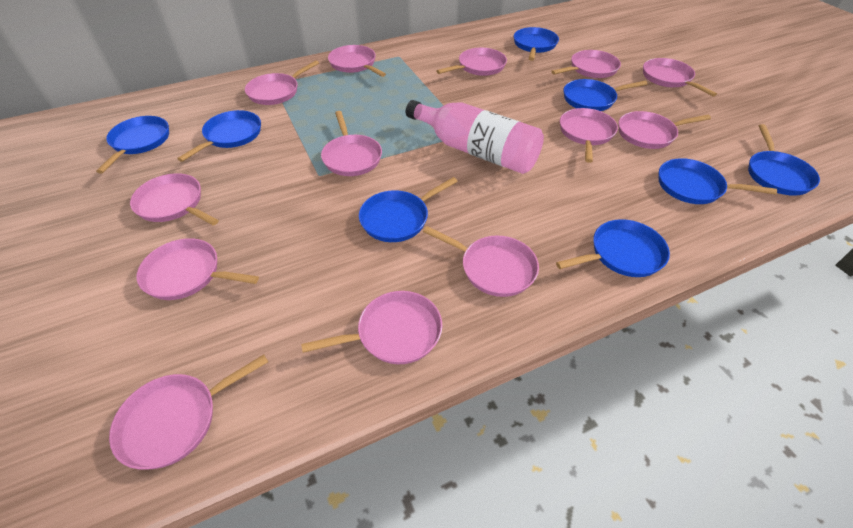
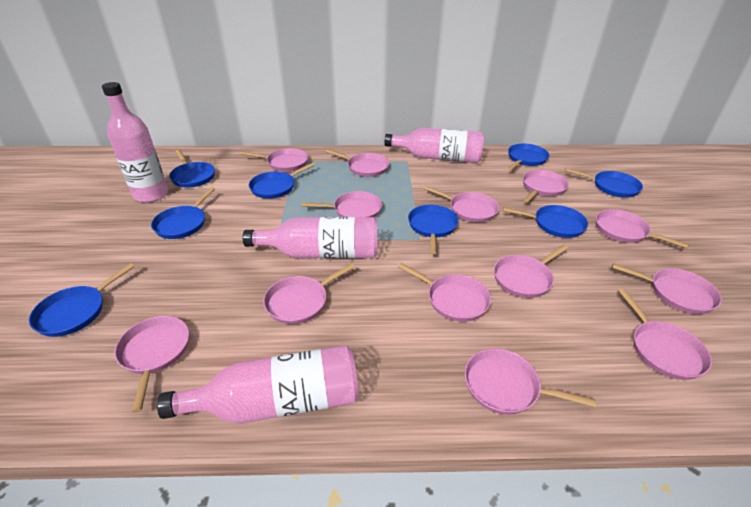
pink bottle: 1 -> 4

